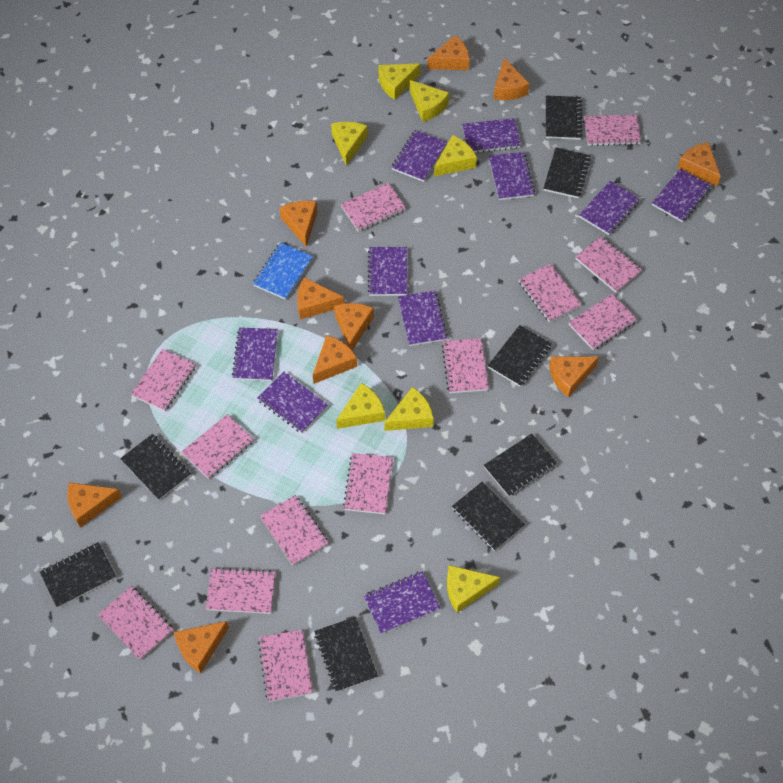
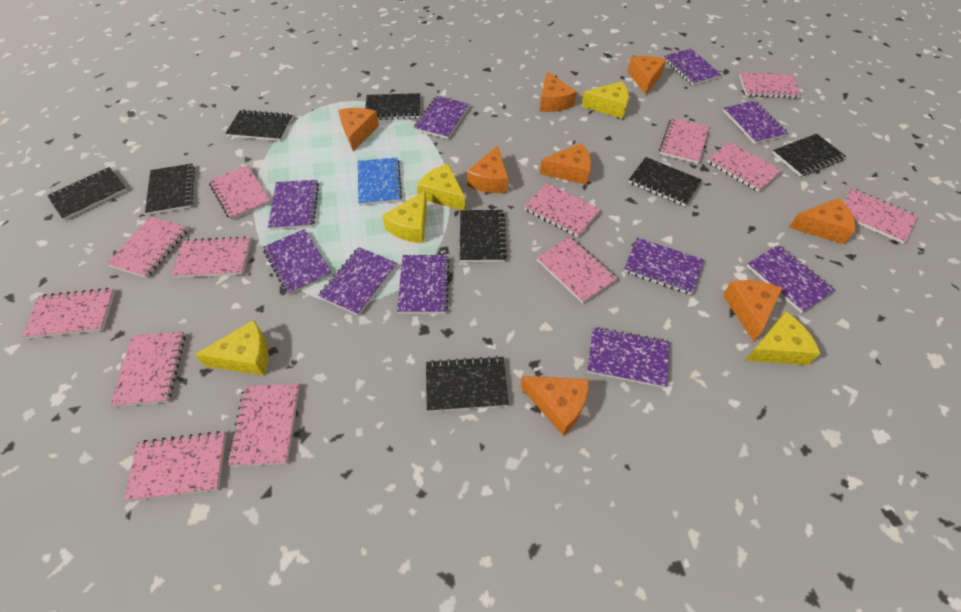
orange cheese: 10 -> 8
yellow cheese: 7 -> 5

